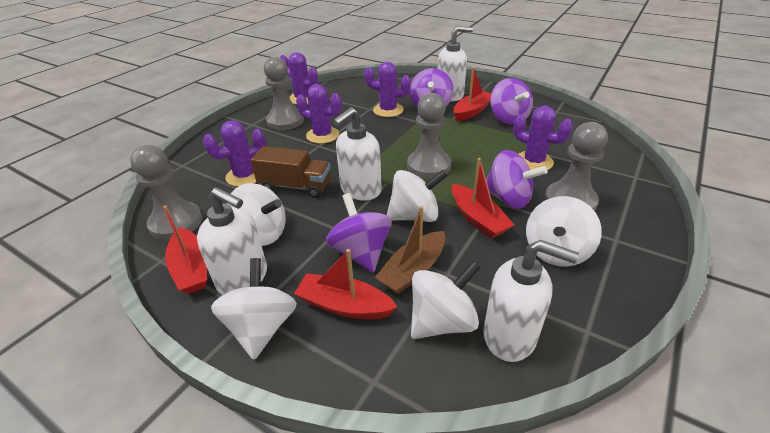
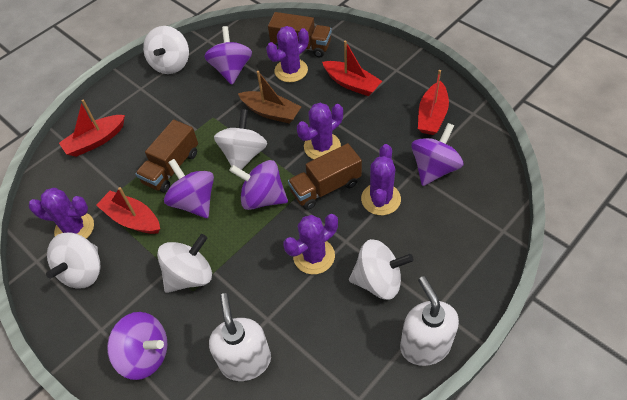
brown truck: 1 -> 3
grey pawn: 4 -> 0
purple spinning top: 4 -> 5
white soap dispenser: 4 -> 2

